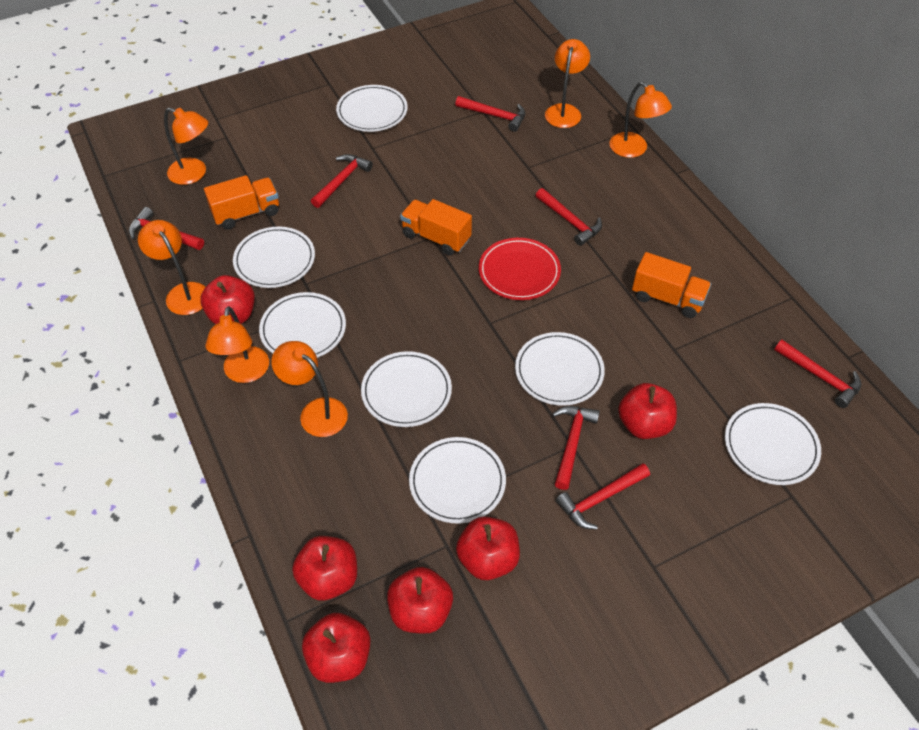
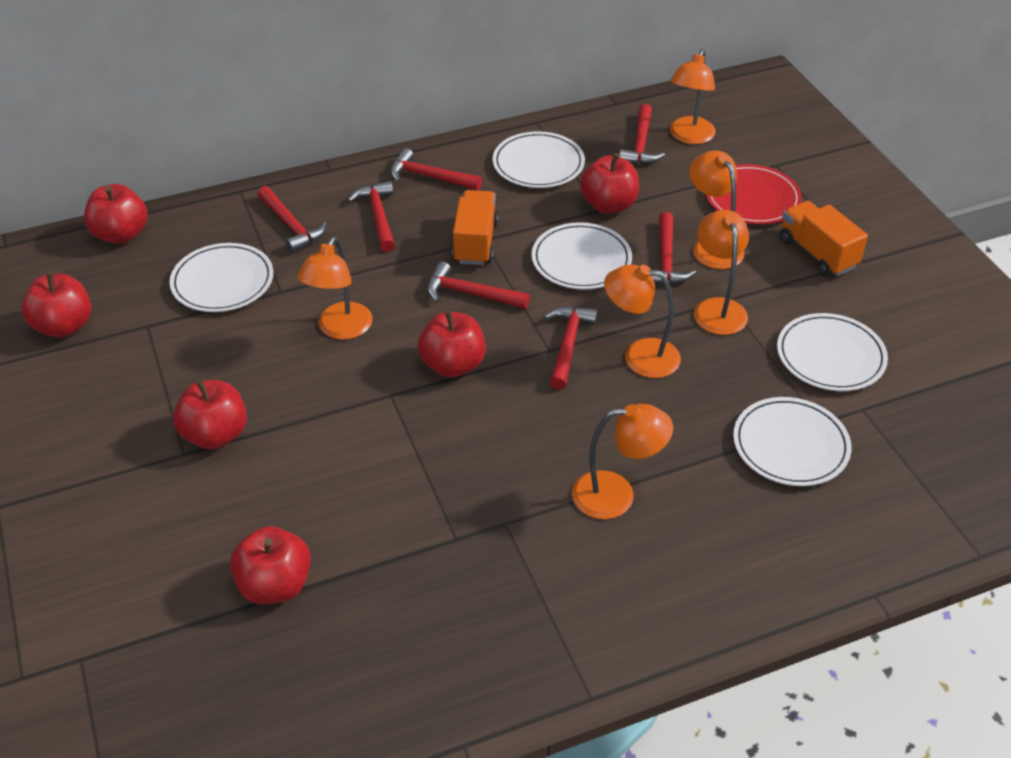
orange truck: 3 -> 2
white plate: 7 -> 5

